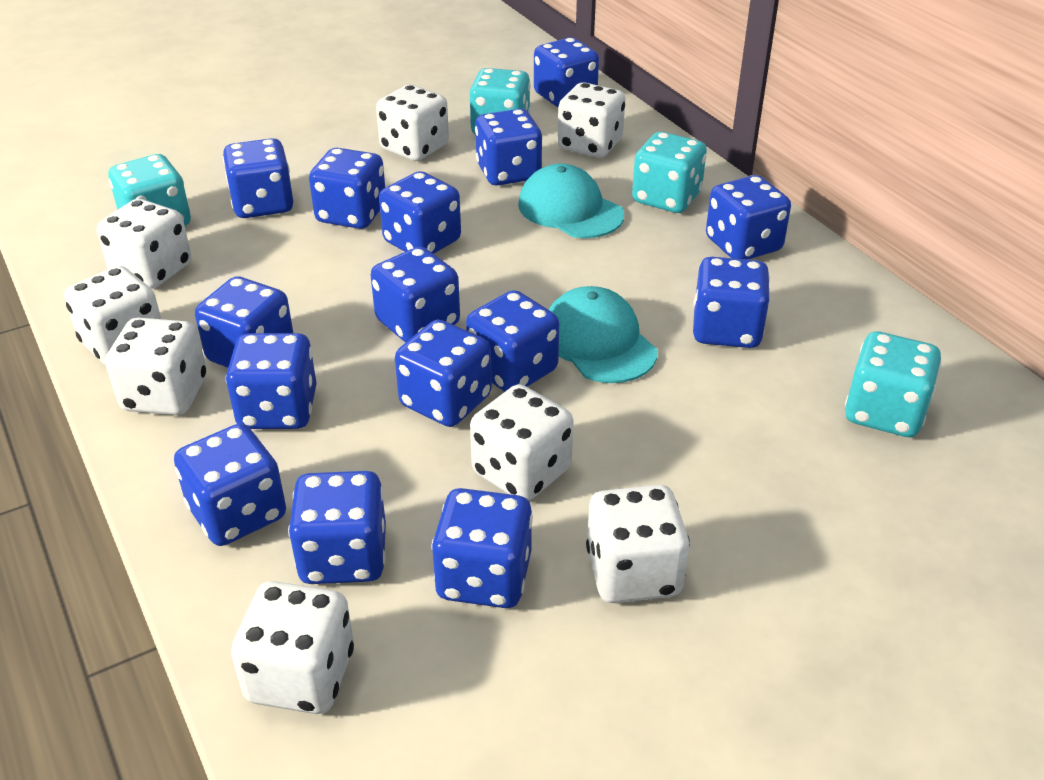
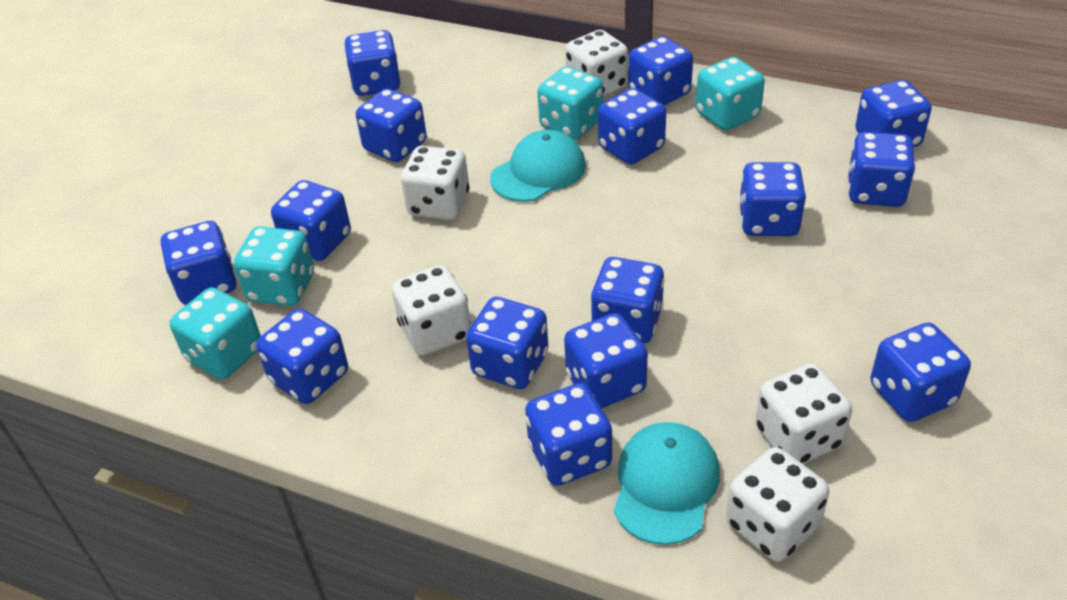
white dice: 8 -> 5

